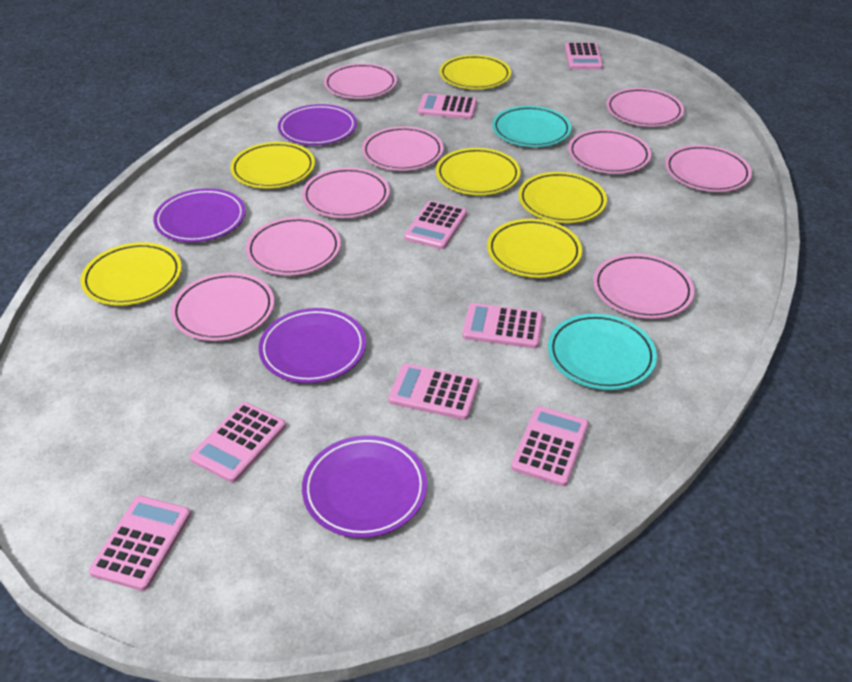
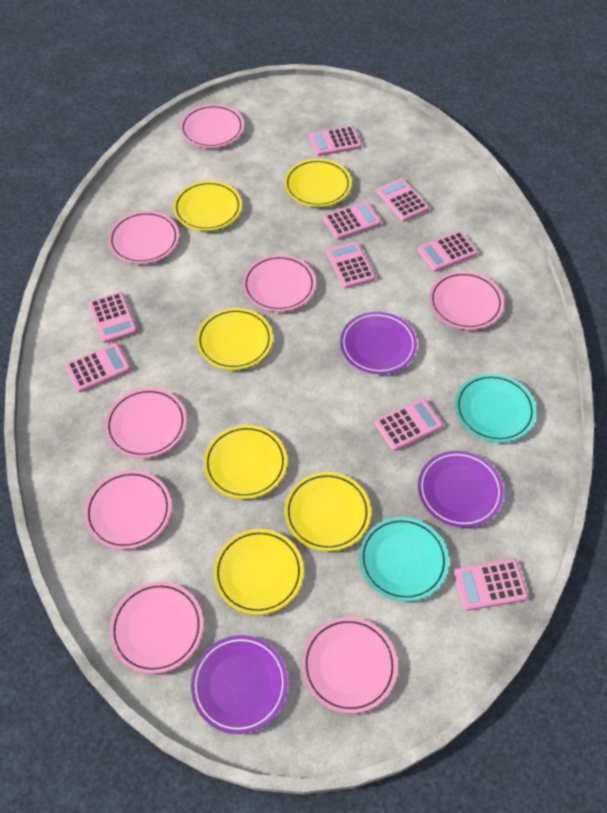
pink calculator: 8 -> 9
pink plate: 9 -> 8
purple plate: 4 -> 3

